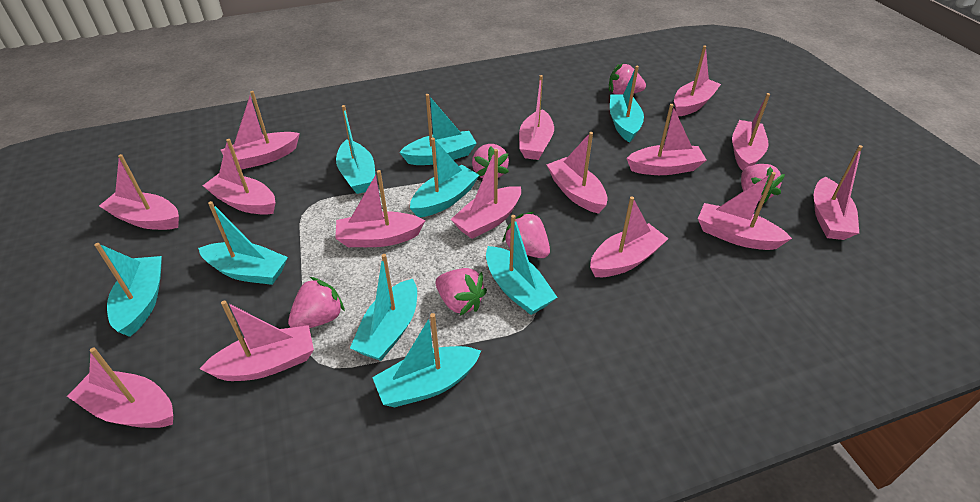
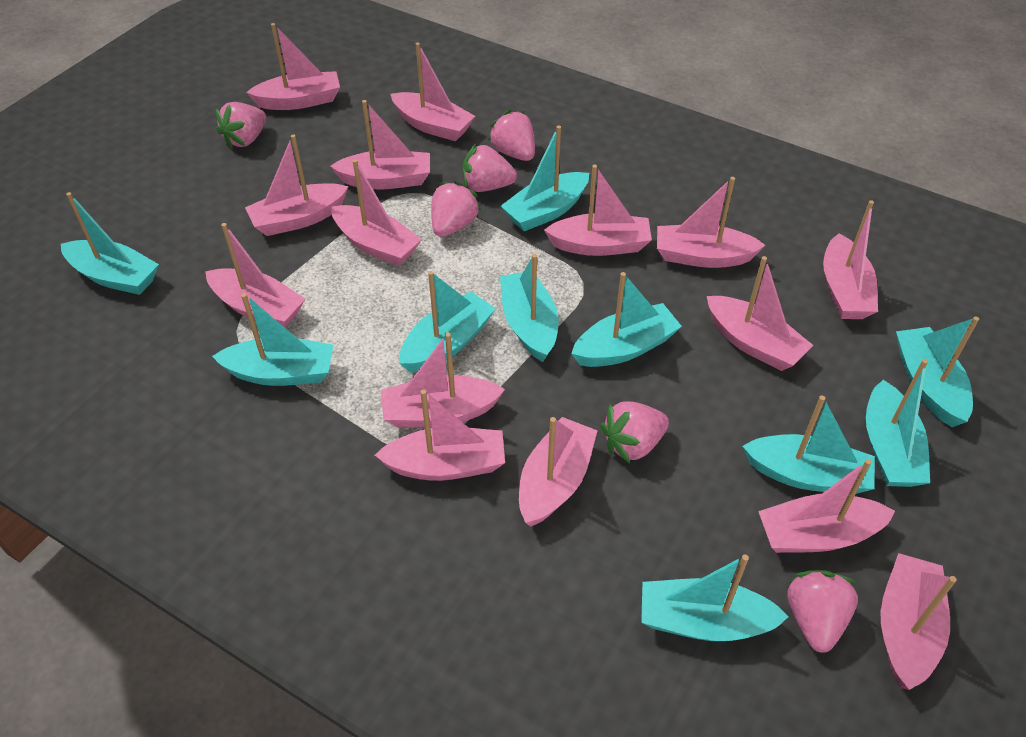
turquoise boat: 9 -> 10

